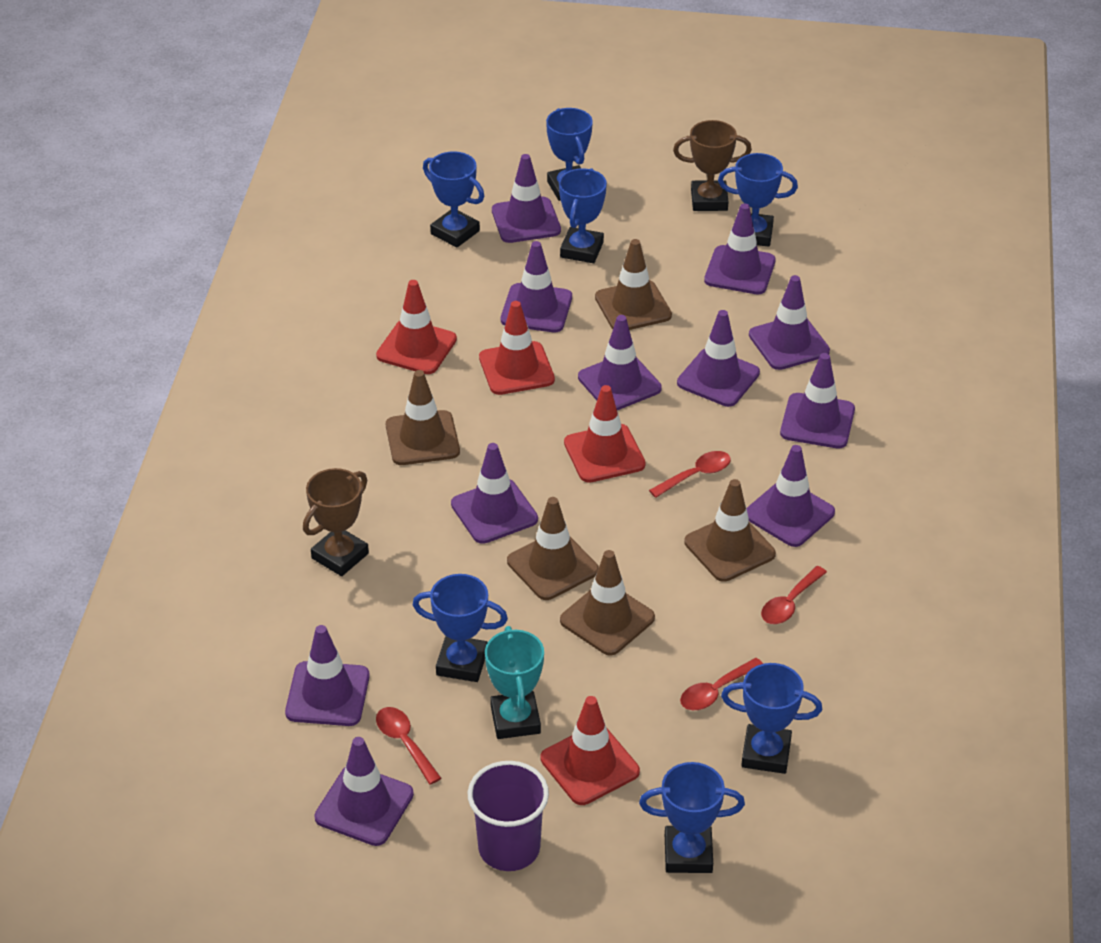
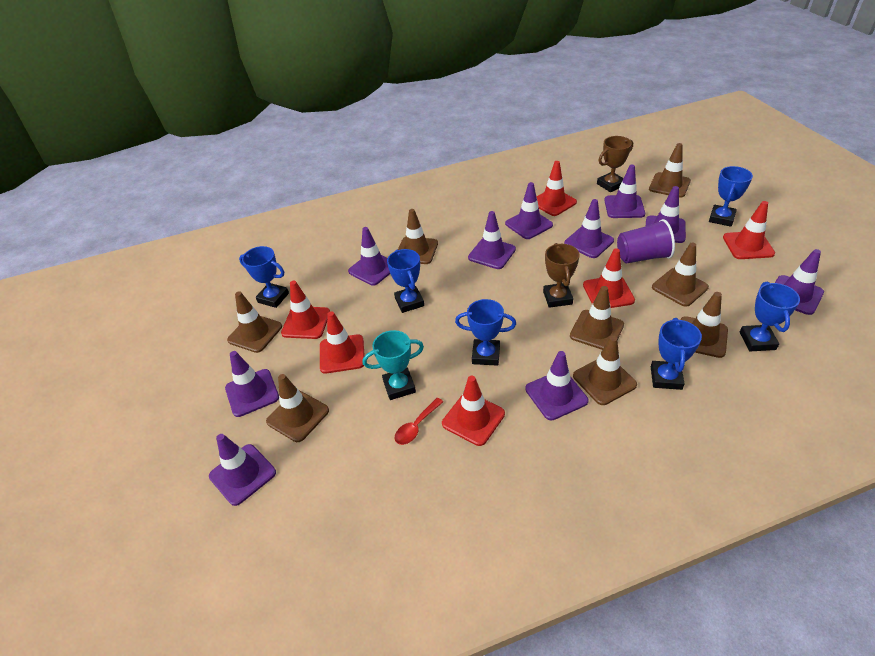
blue trophy: 7 -> 6
brown traffic cone: 5 -> 8
purple traffic cone: 11 -> 10
red spoon: 4 -> 1
red traffic cone: 4 -> 6

